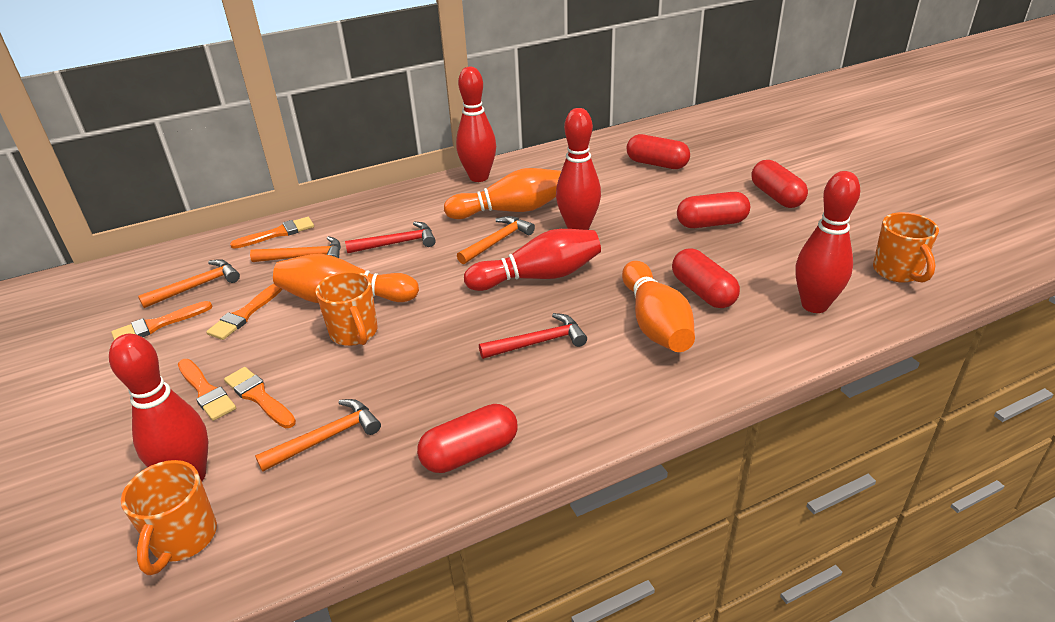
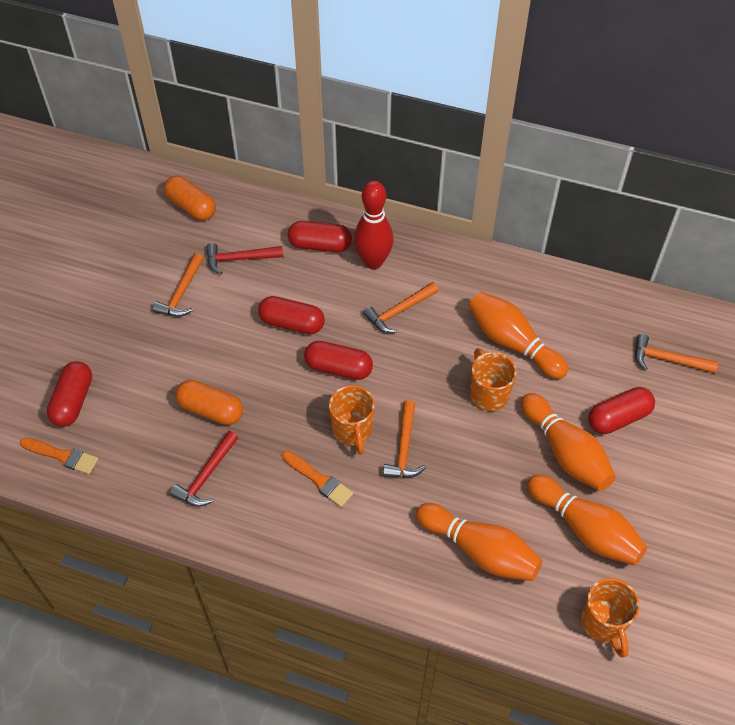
orange bowling pin: 3 -> 4
orange brush: 5 -> 2
orange capsule: 0 -> 2
red bowling pin: 5 -> 1

